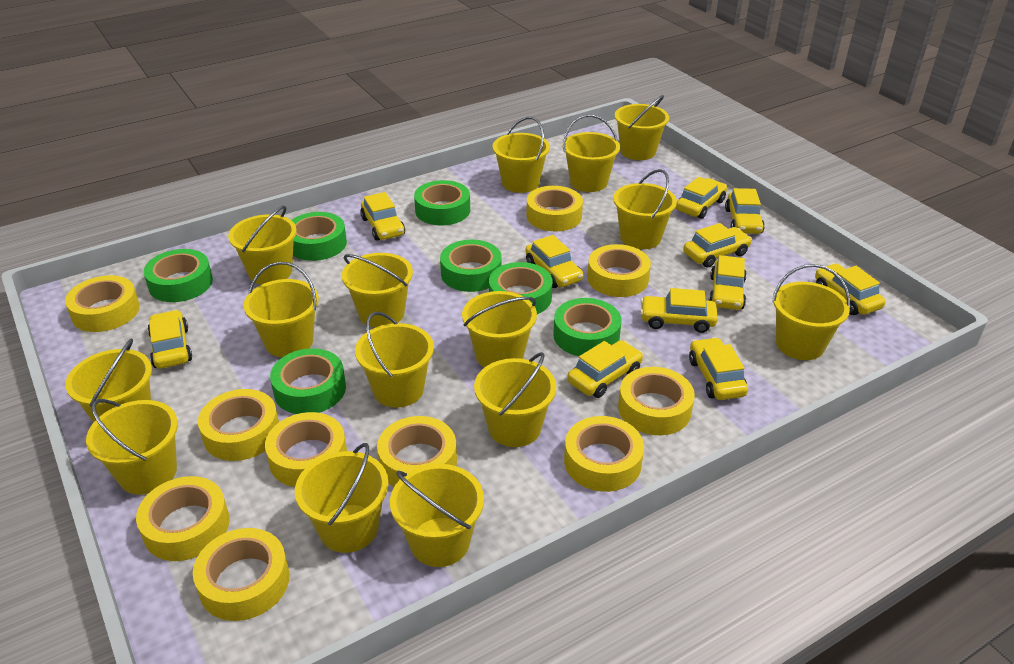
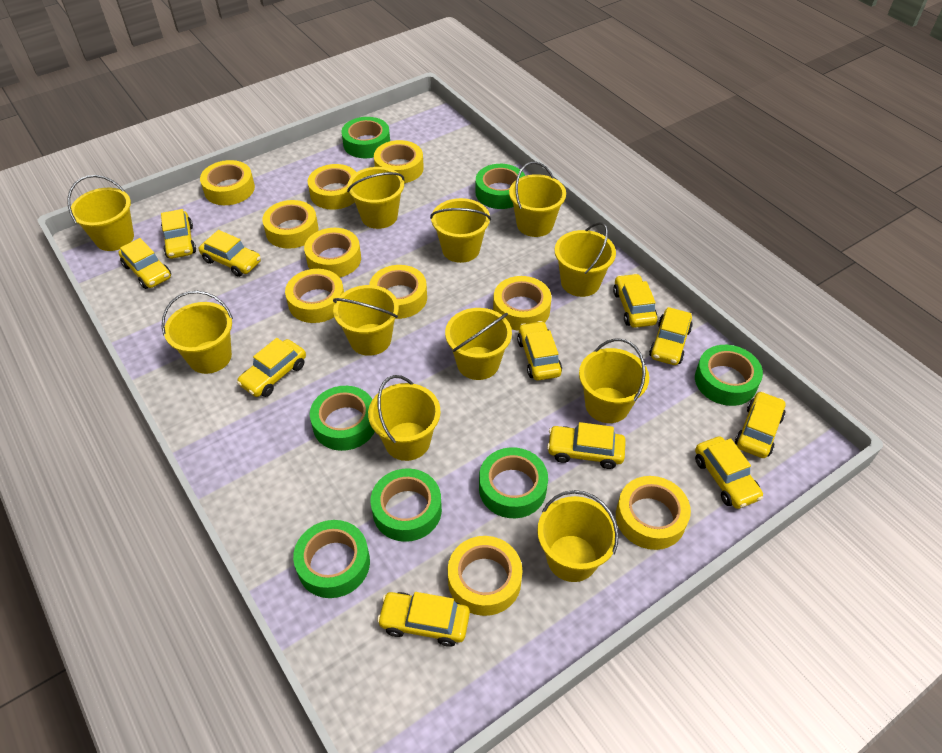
yellow bucket: 15 -> 11

